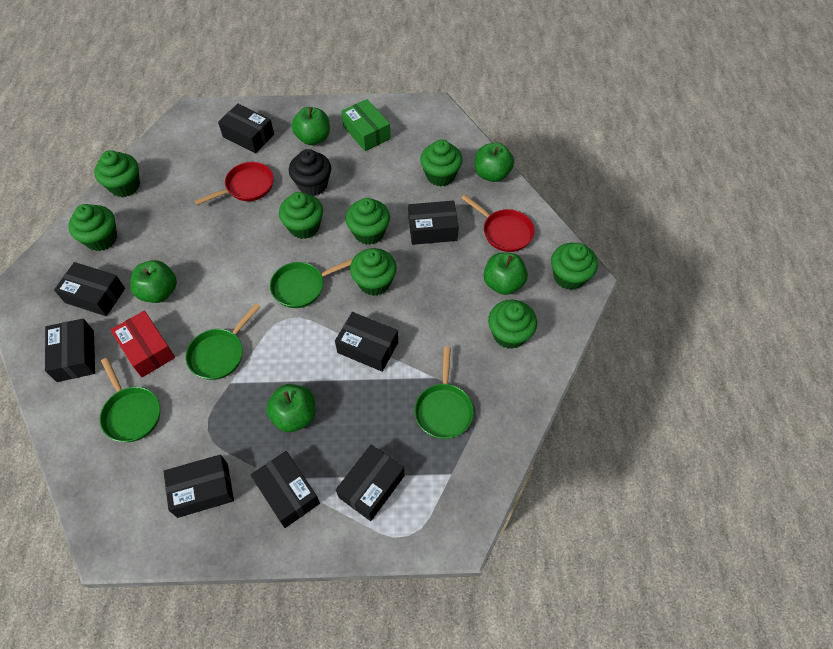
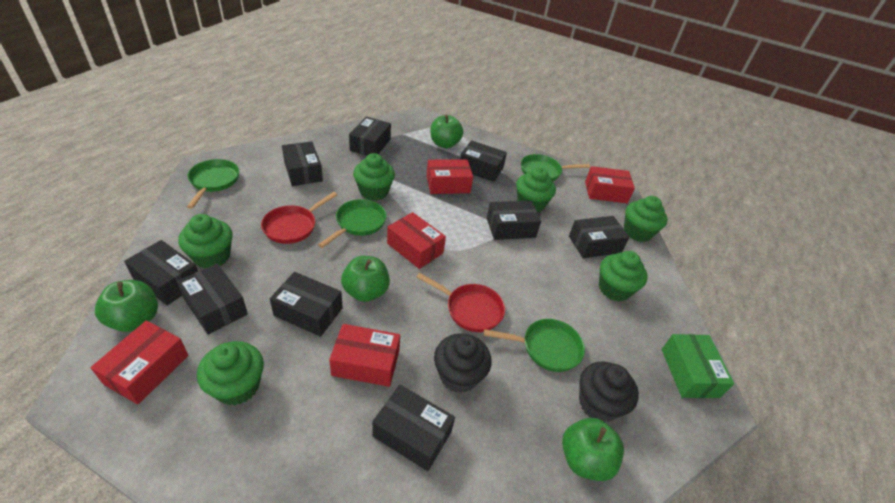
black box: 8 -> 9
black cupcake: 1 -> 2
green apple: 5 -> 4
green cupcake: 8 -> 6
red box: 1 -> 5

